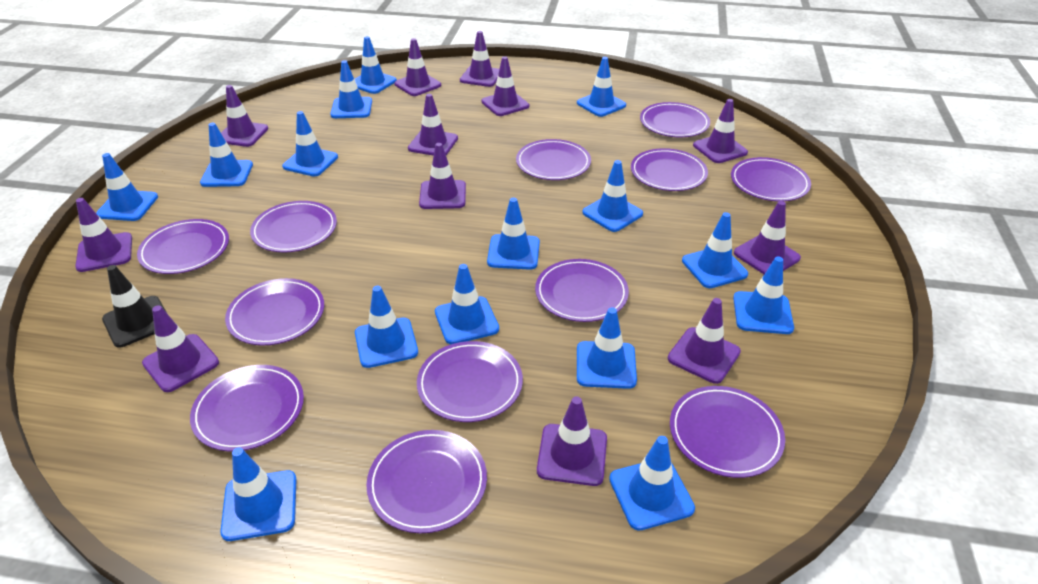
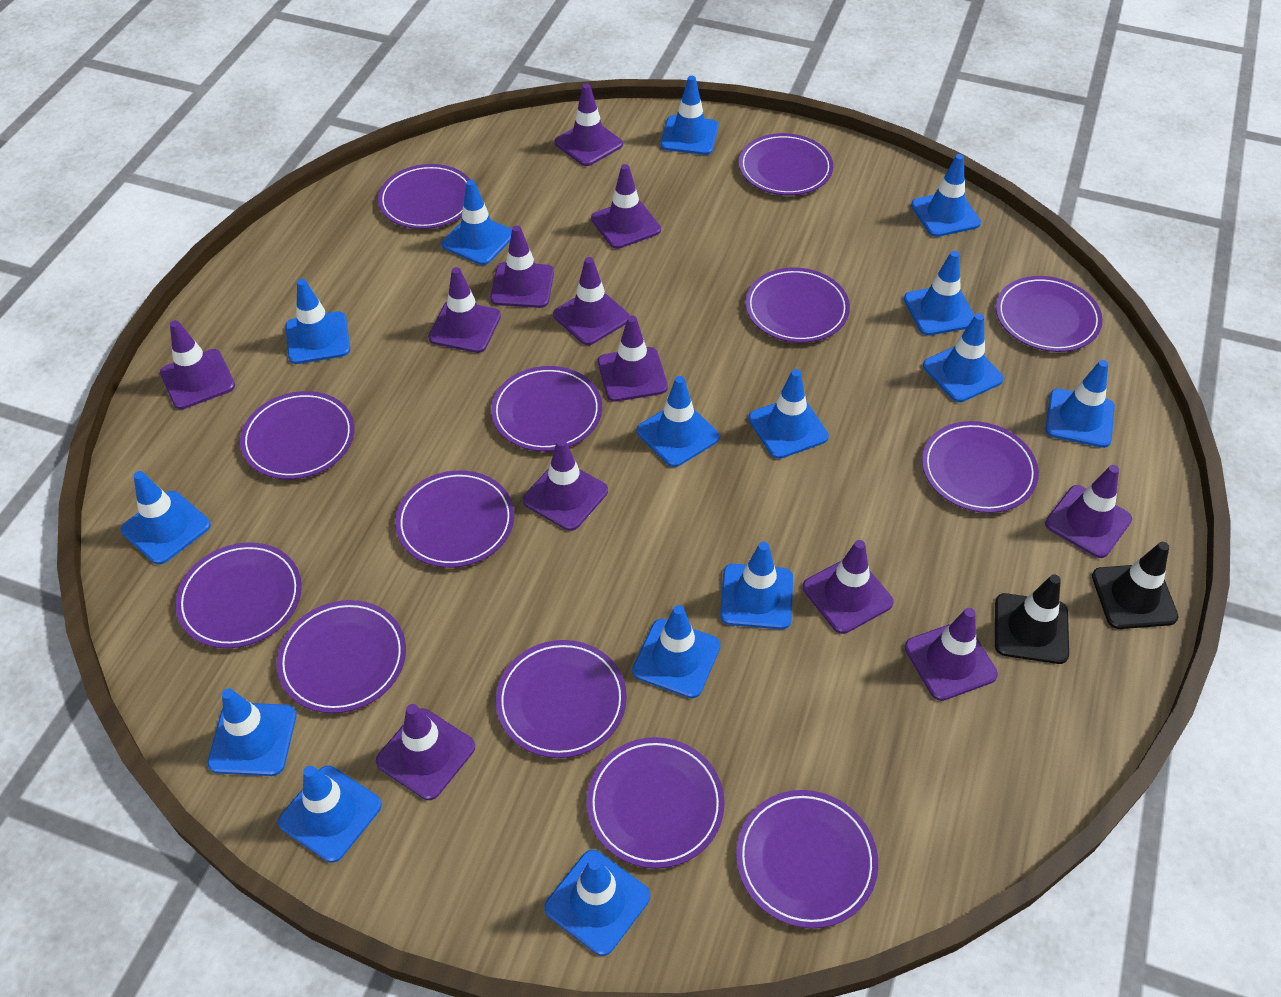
black traffic cone: 1 -> 2
purple plate: 12 -> 13

